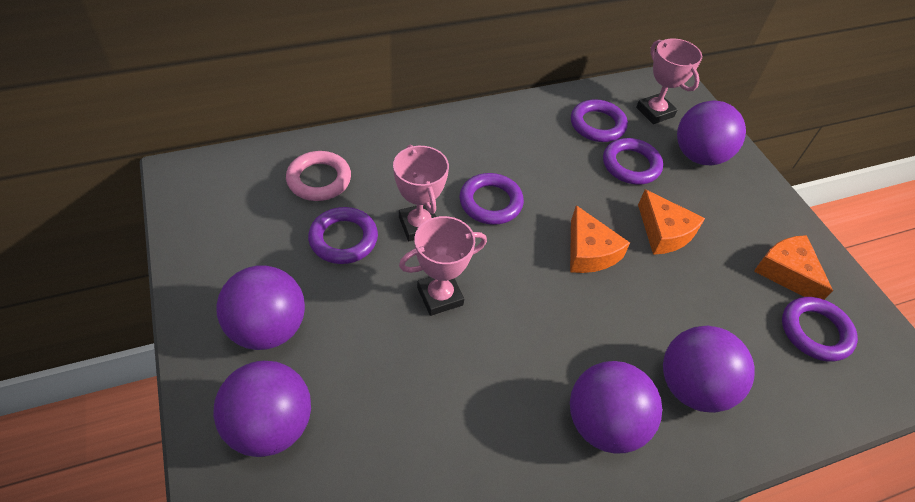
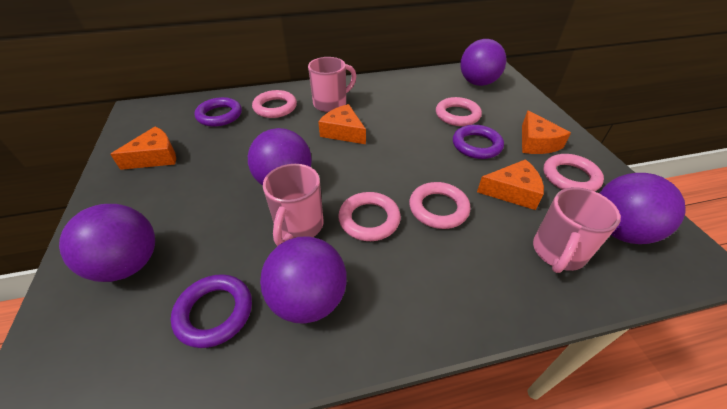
orange cheese: 3 -> 4
pink mug: 0 -> 3
pink ring: 1 -> 5
pink trophy: 3 -> 0
purple ring: 5 -> 3

